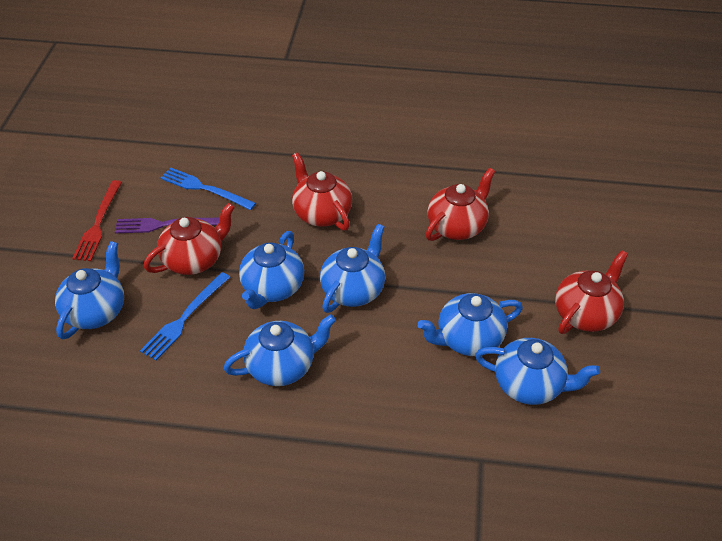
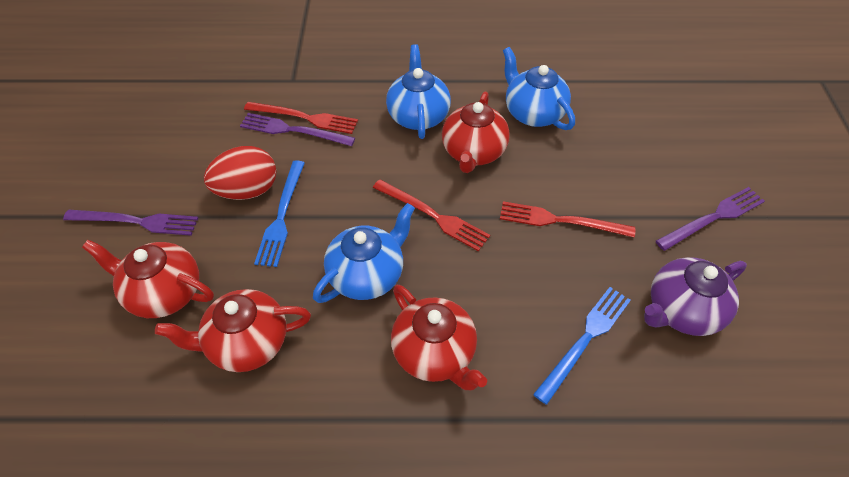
blue teapot: 6 -> 3
purple fork: 1 -> 3
purple teapot: 0 -> 1
red egg: 0 -> 1
red fork: 1 -> 3

